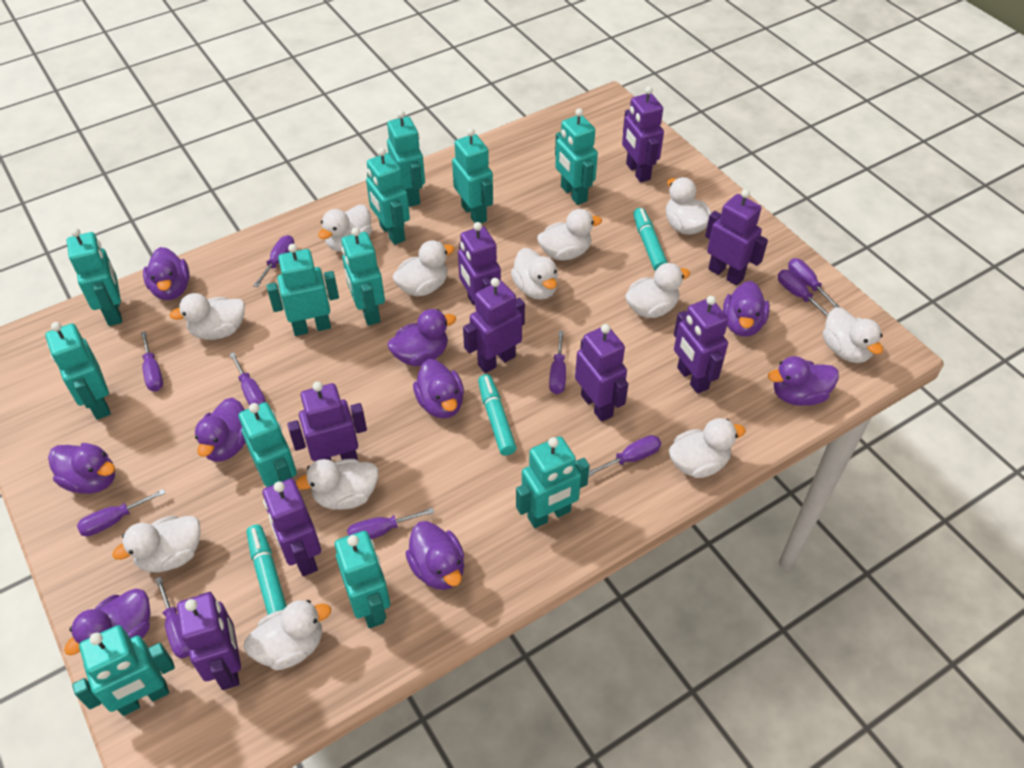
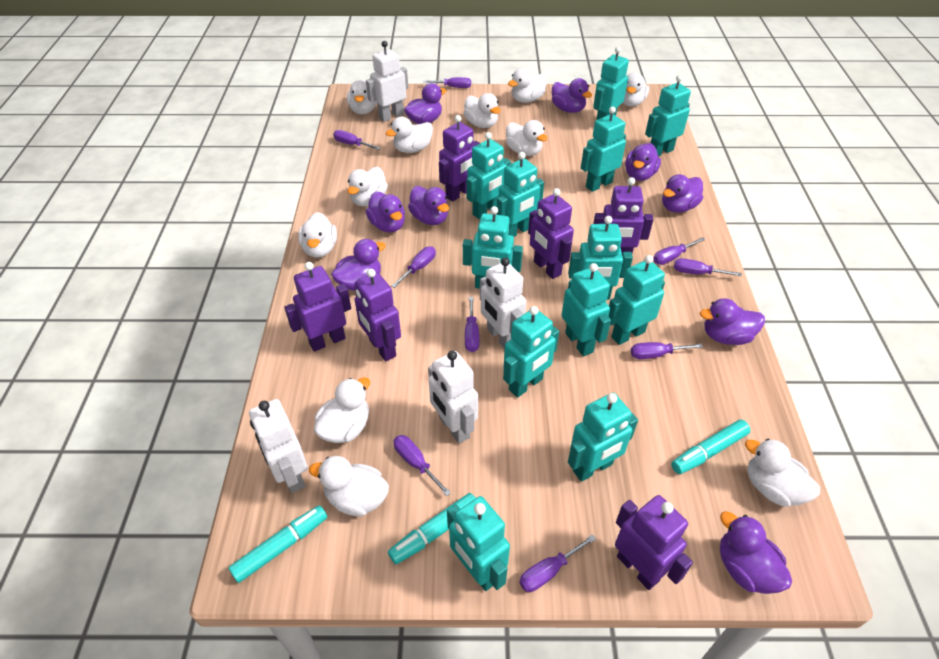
purple robot: 9 -> 6
purple screwdriver: 10 -> 9
white duck: 12 -> 11
white robot: 0 -> 4

